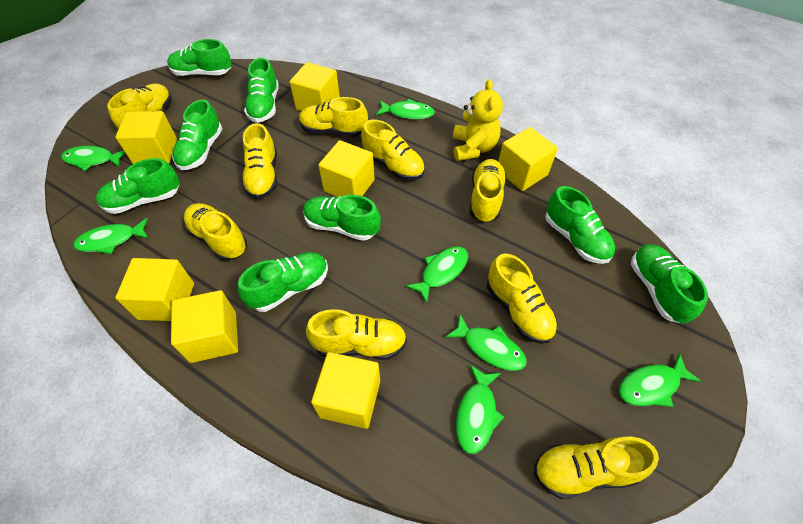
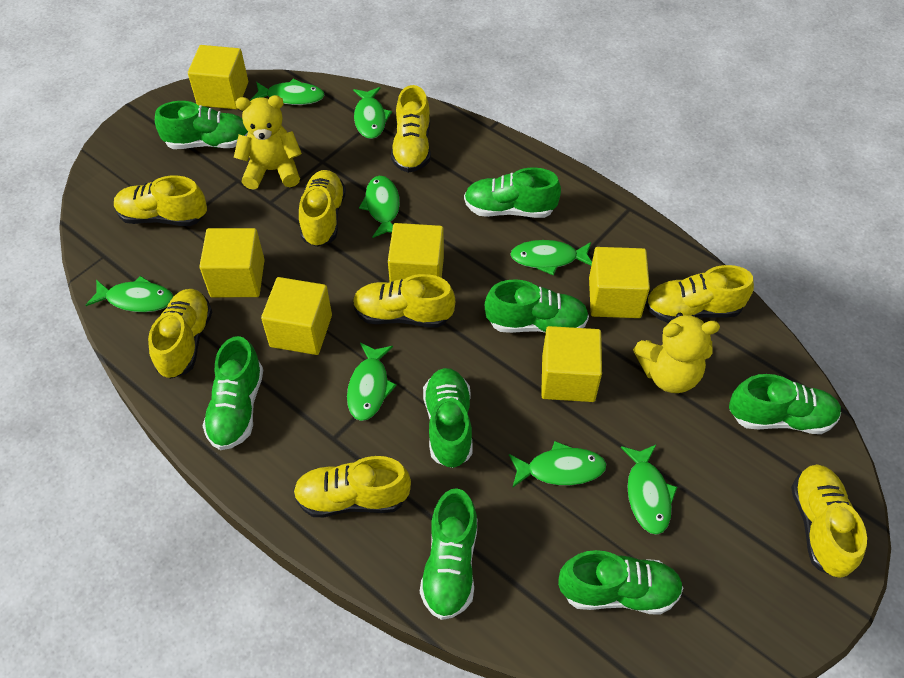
green fish: 7 -> 8
yellow cube: 7 -> 6
yellow shoe: 9 -> 8
yellow teddy bear: 1 -> 2

